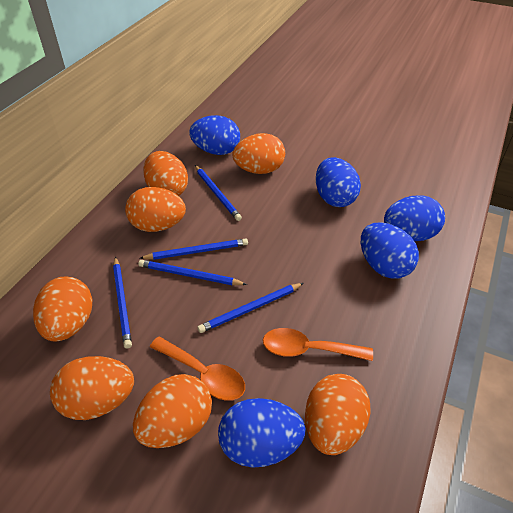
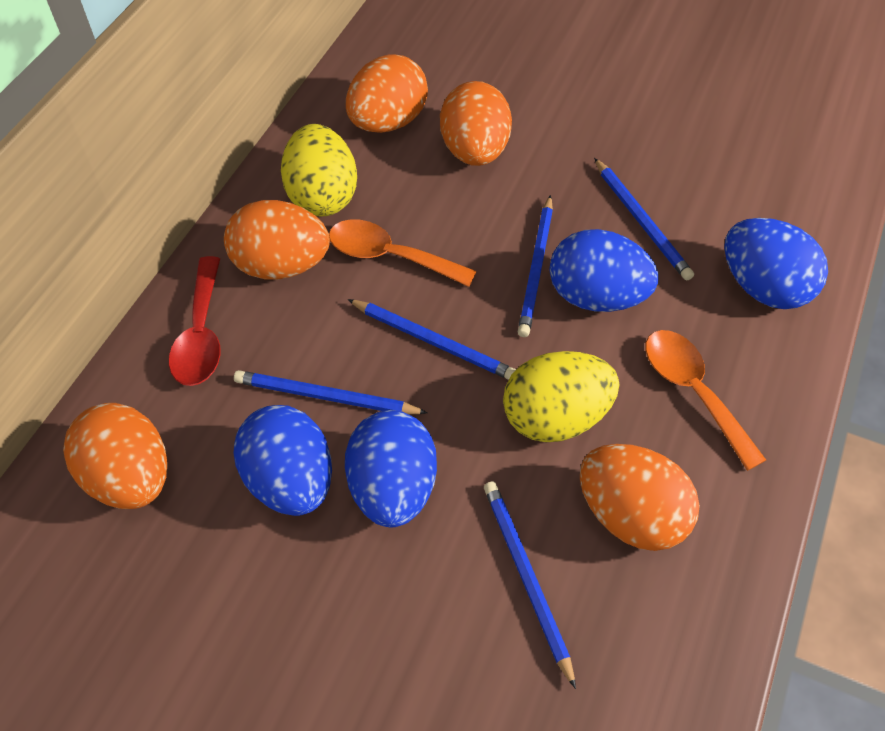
blue egg: 5 -> 4
orange egg: 7 -> 5
red spoon: 0 -> 1
yellow egg: 0 -> 2

